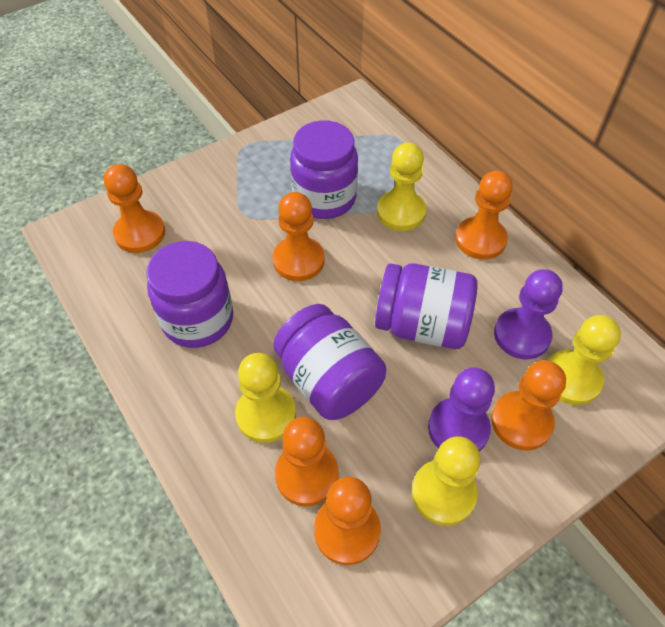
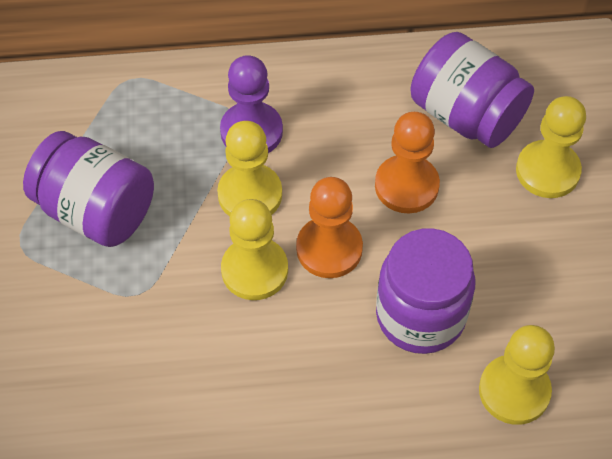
orange pawn: 6 -> 2
purple jar: 4 -> 3
purple pawn: 2 -> 1

